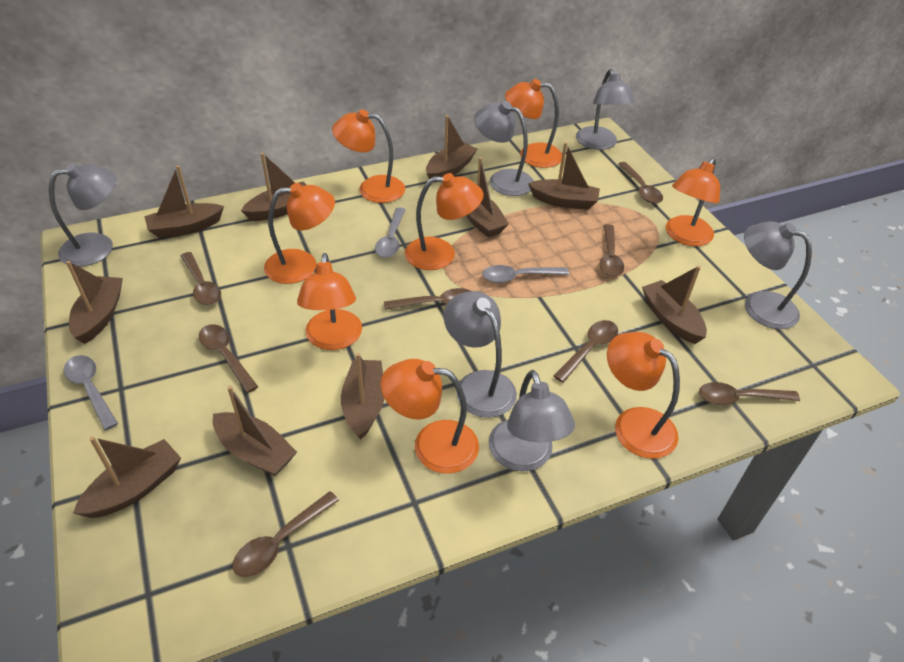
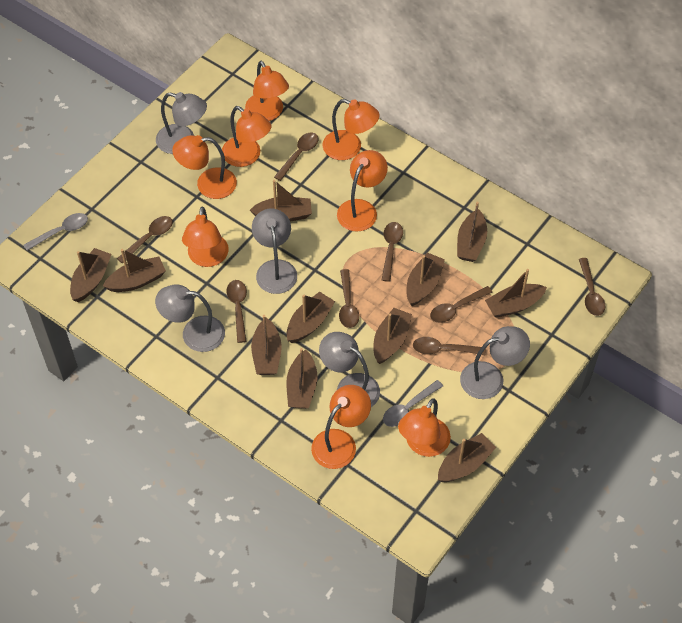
brown boat: 10 -> 11
grey lamp: 6 -> 5
grey spoon: 3 -> 2

